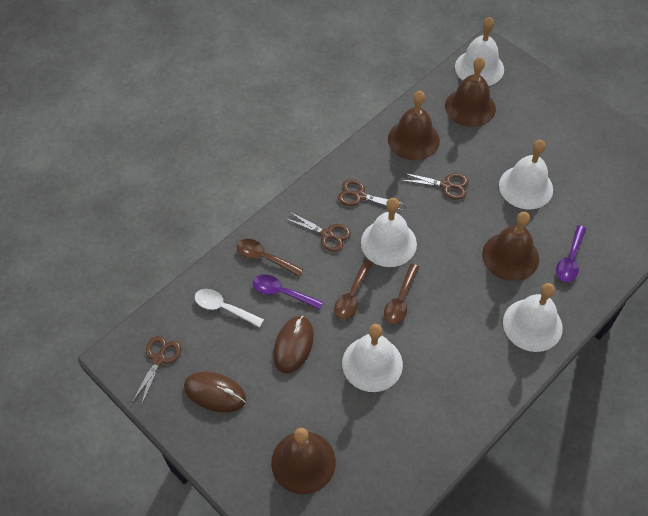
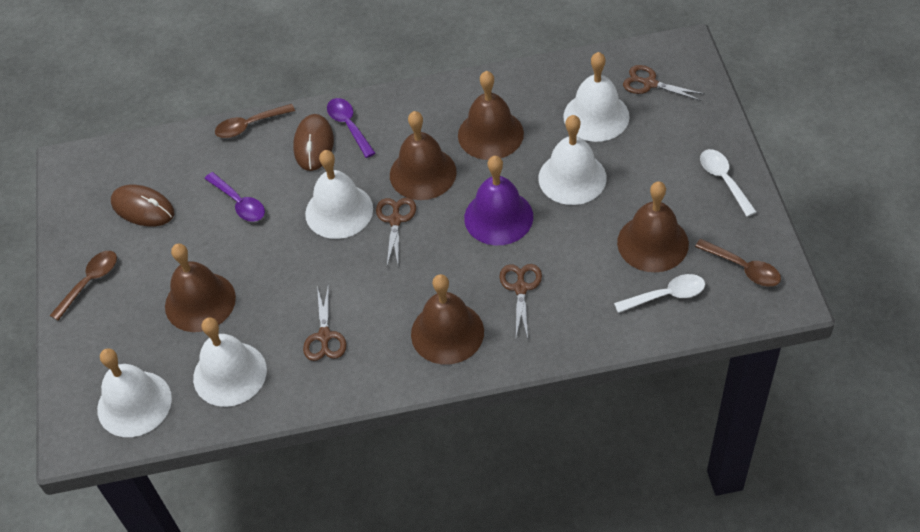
brown bell: 4 -> 5
purple bell: 0 -> 1
white spoon: 1 -> 2

